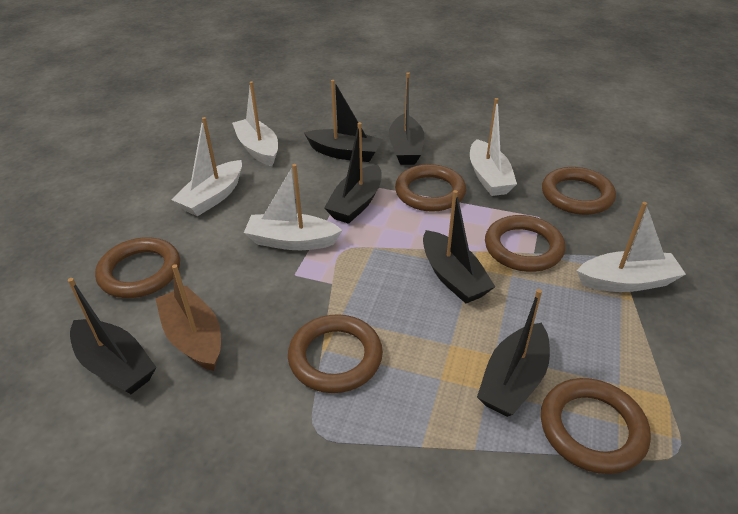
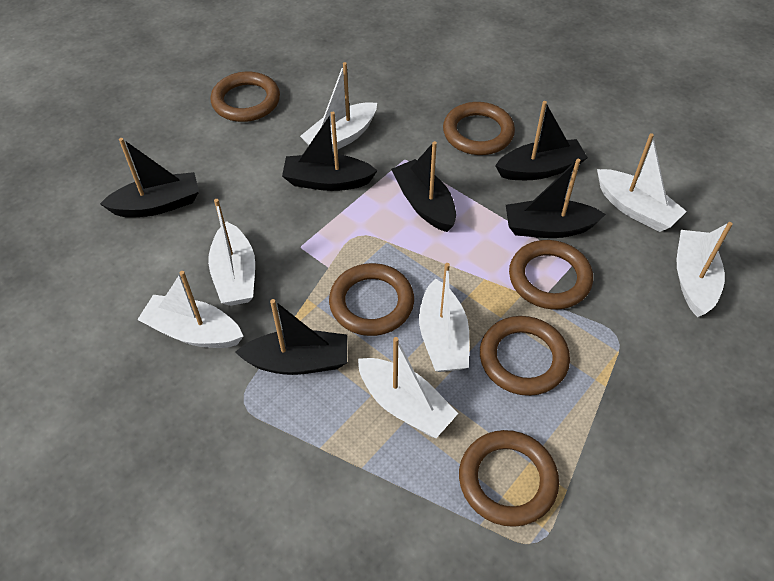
brown boat: 1 -> 0
white boat: 5 -> 7

